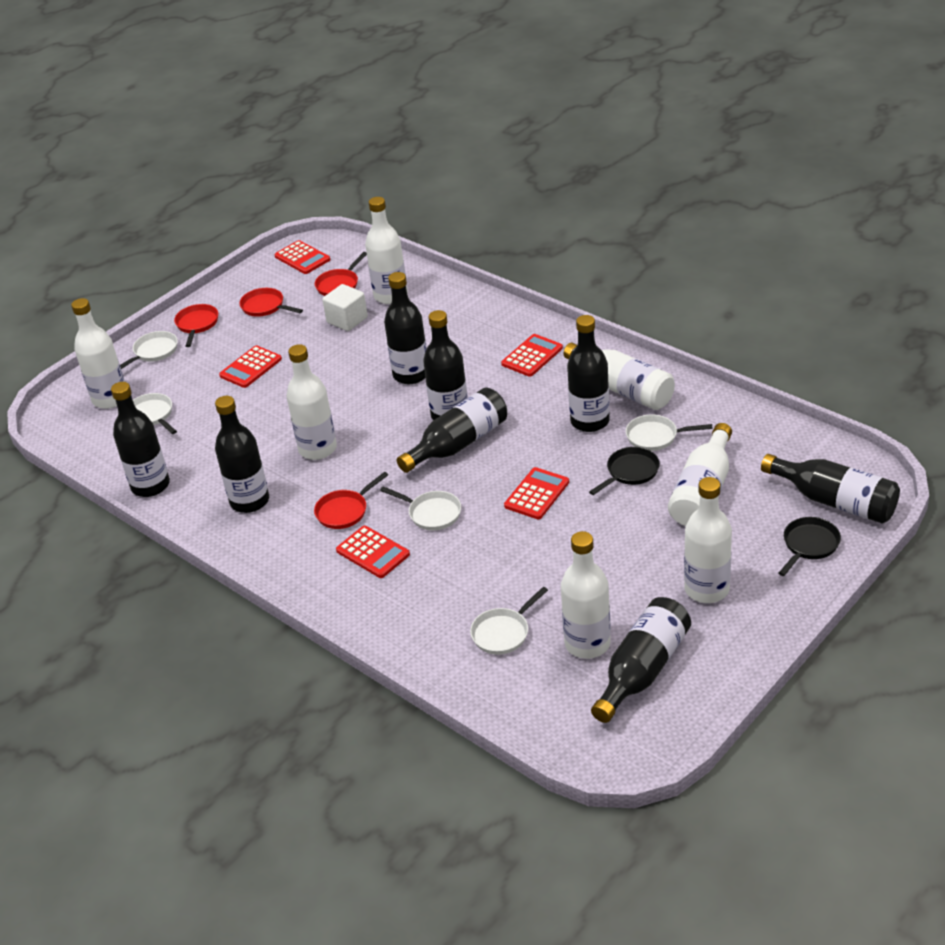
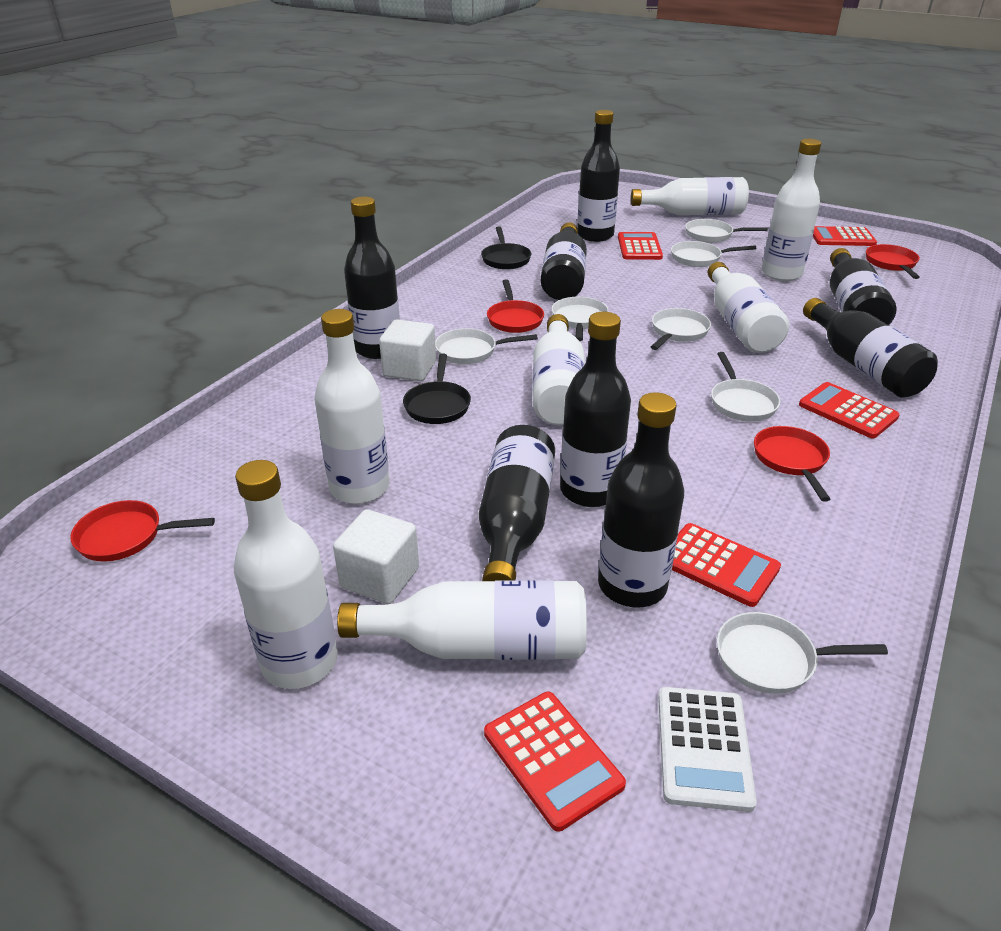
white calculator: 0 -> 1
white cube: 1 -> 2
white pan: 5 -> 7

